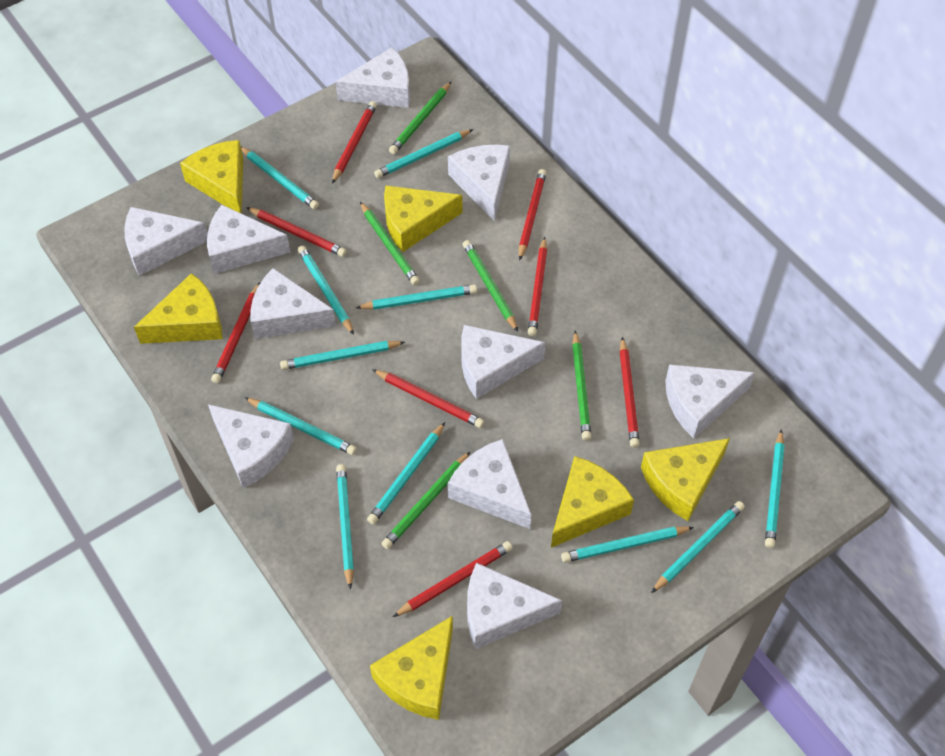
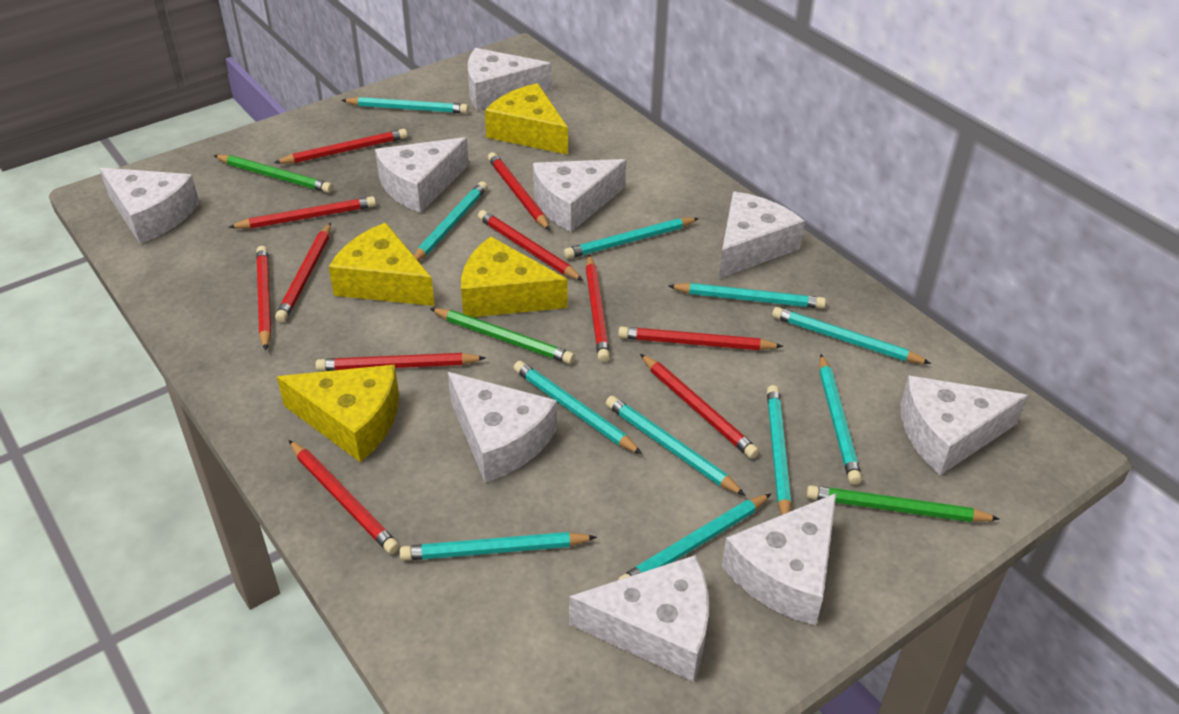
green pencil: 5 -> 3
red pencil: 8 -> 11
white cheese: 10 -> 9
yellow cheese: 6 -> 4

